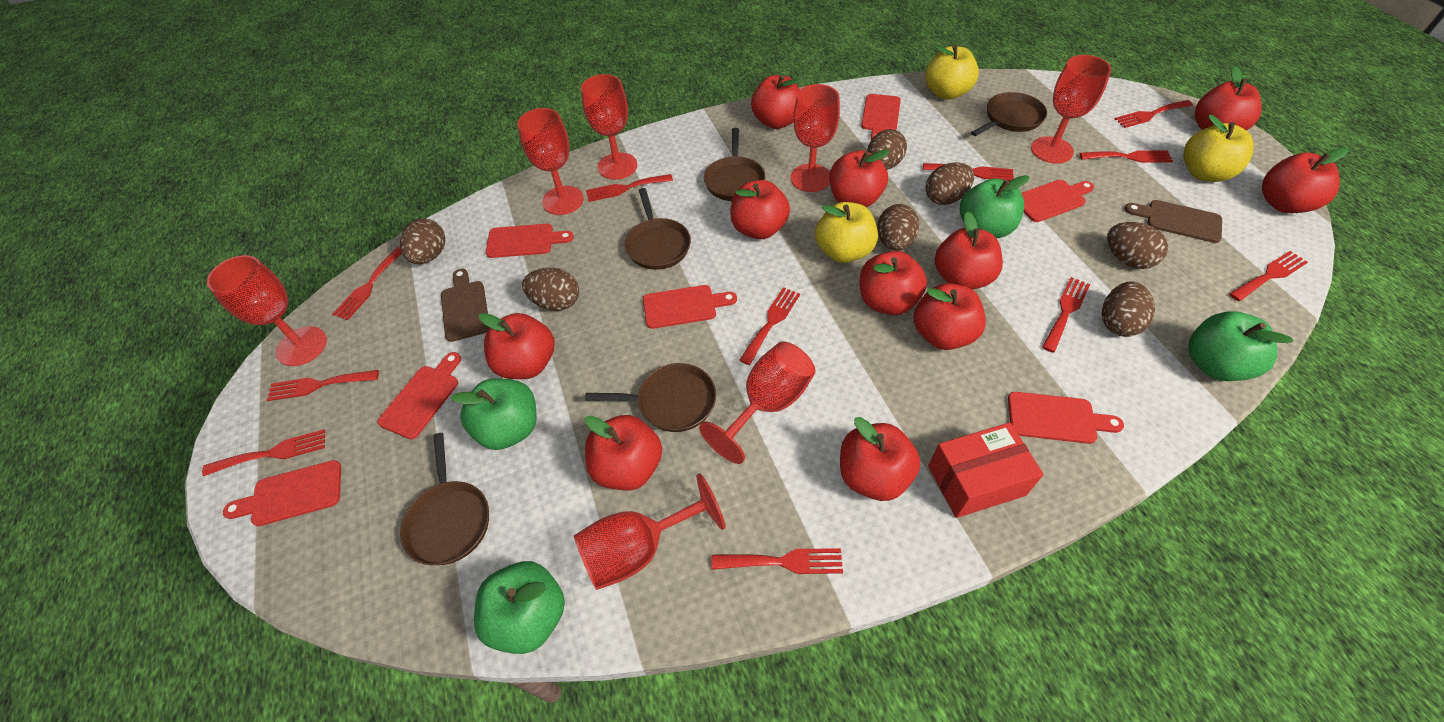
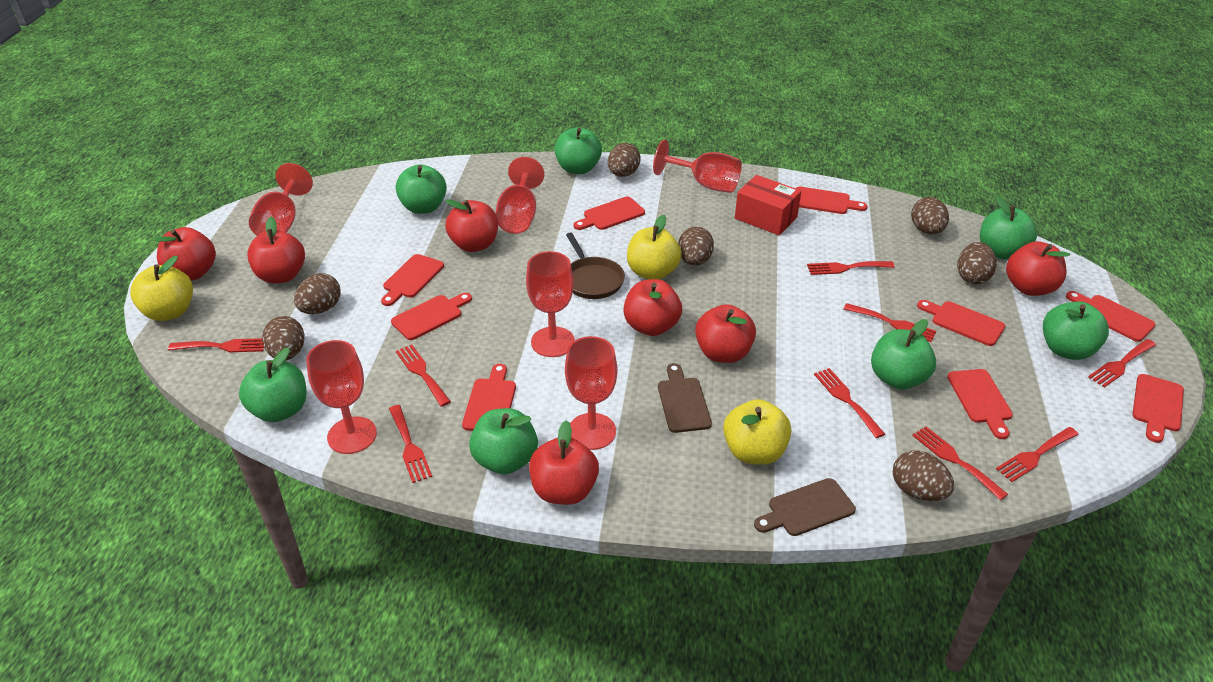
brown pan: 5 -> 1
green apple: 4 -> 7
red apple: 11 -> 7
red cutting board: 7 -> 9
red fork: 11 -> 9
red goblet: 7 -> 6

